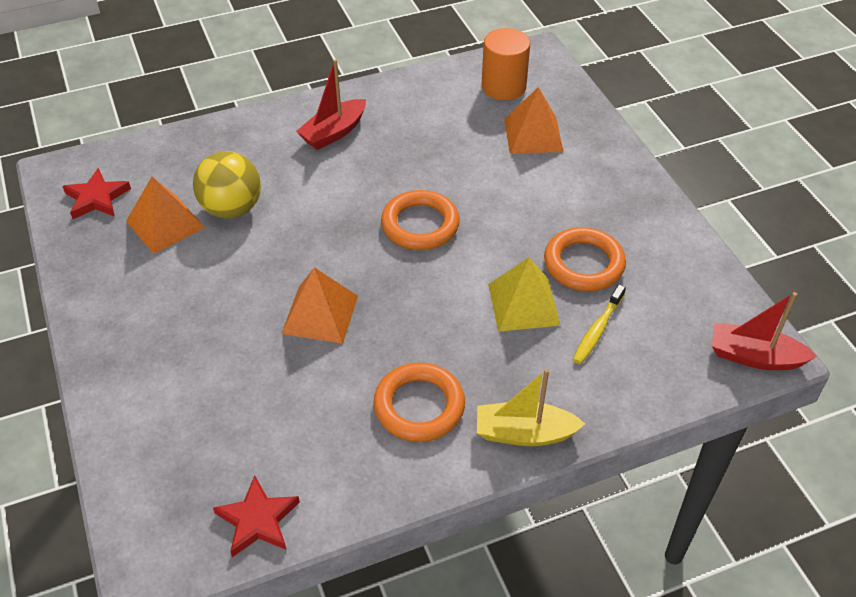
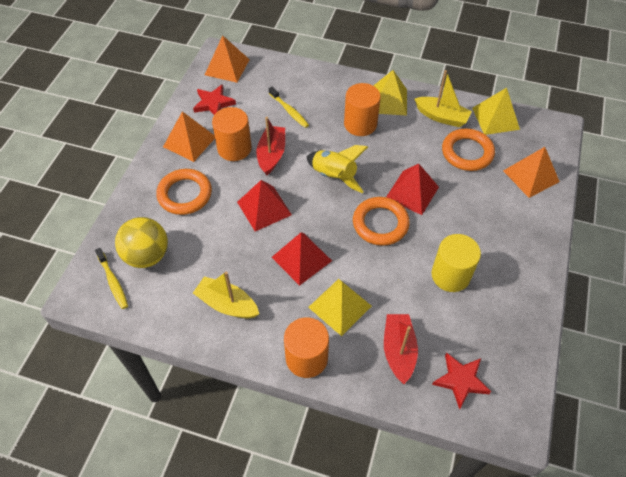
orange cylinder: 1 -> 3
red pyramid: 0 -> 3
yellow boat: 1 -> 2
yellow cylinder: 0 -> 1
yellow pyramid: 1 -> 3
yellow rocket: 0 -> 1
yellow toothbrush: 1 -> 2

